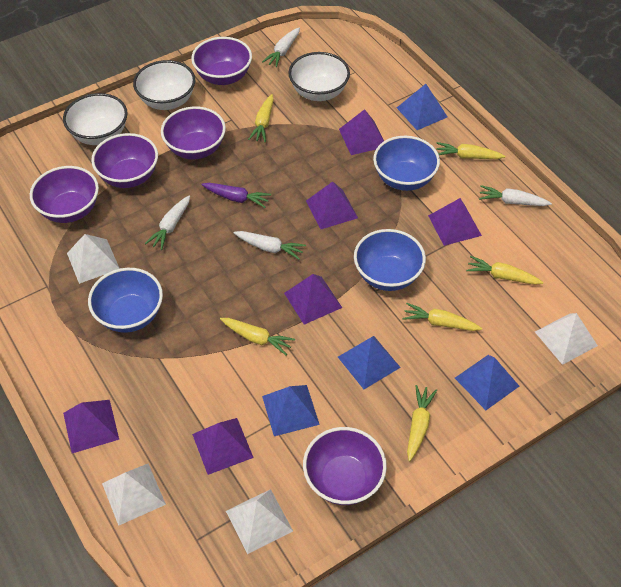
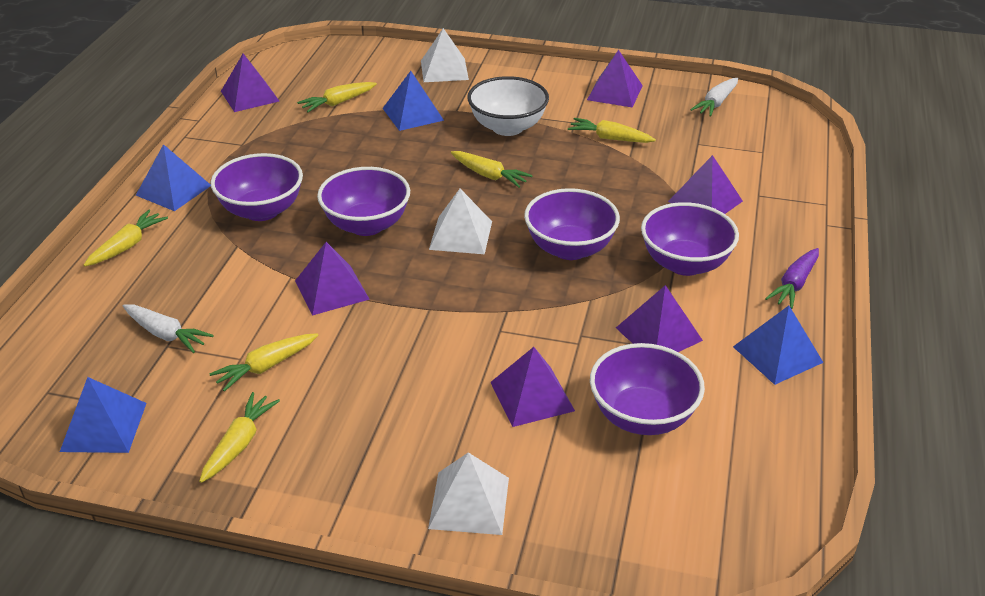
blue bowl: 3 -> 0
white bowl: 3 -> 1
white carrot: 4 -> 2
white pyramid: 4 -> 3

